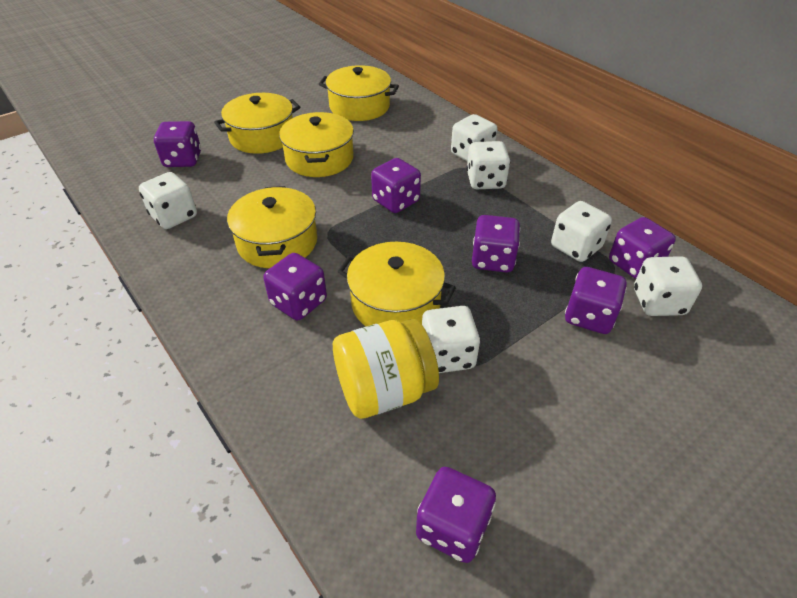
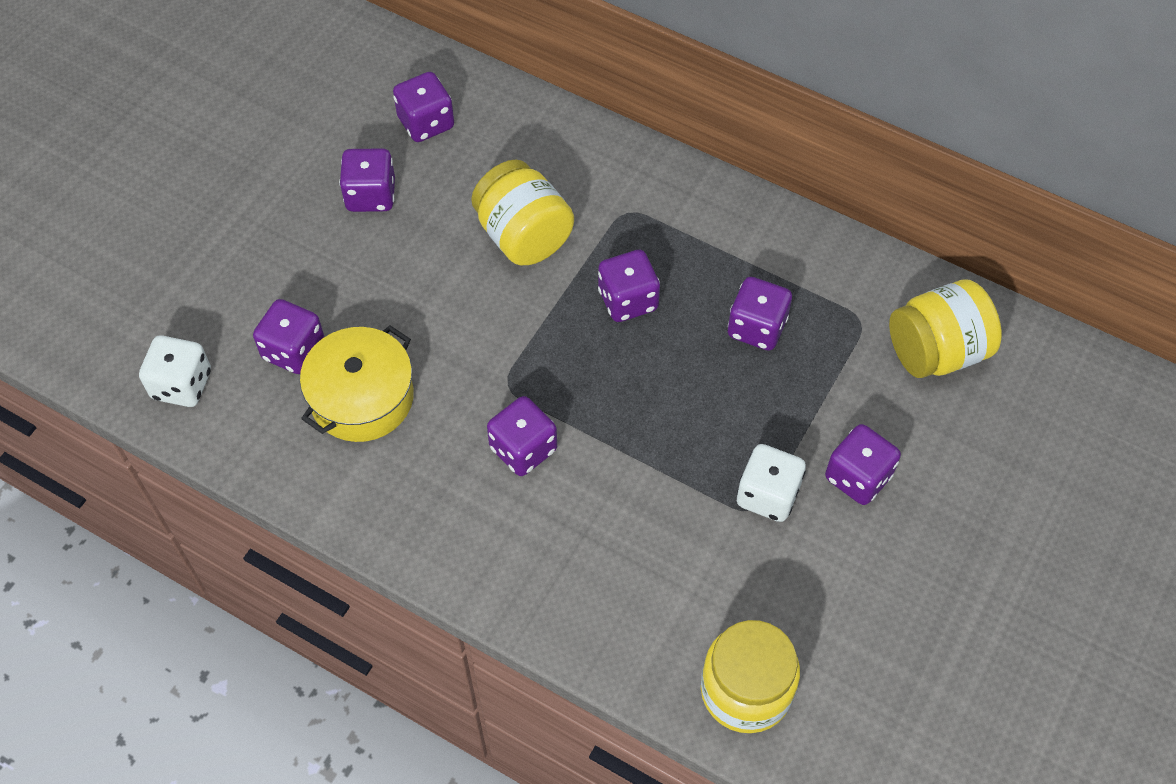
white dice: 6 -> 2
yellow jar: 1 -> 3
yellow pot: 5 -> 1

